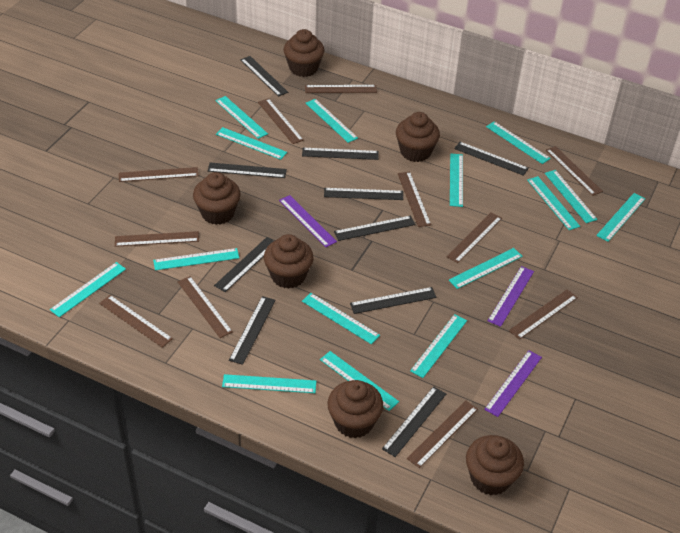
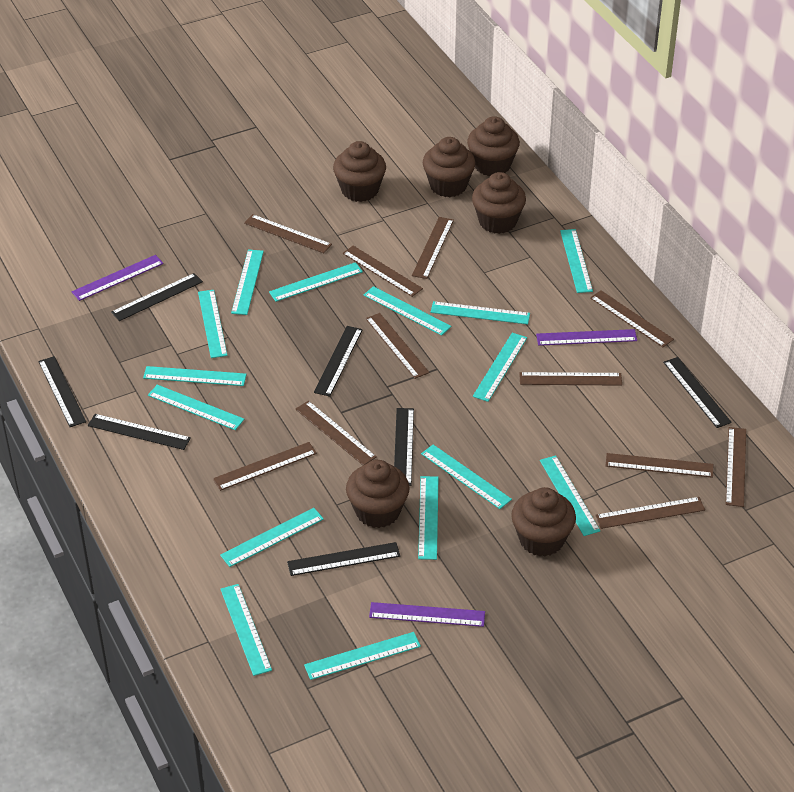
black ruler: 10 -> 7

